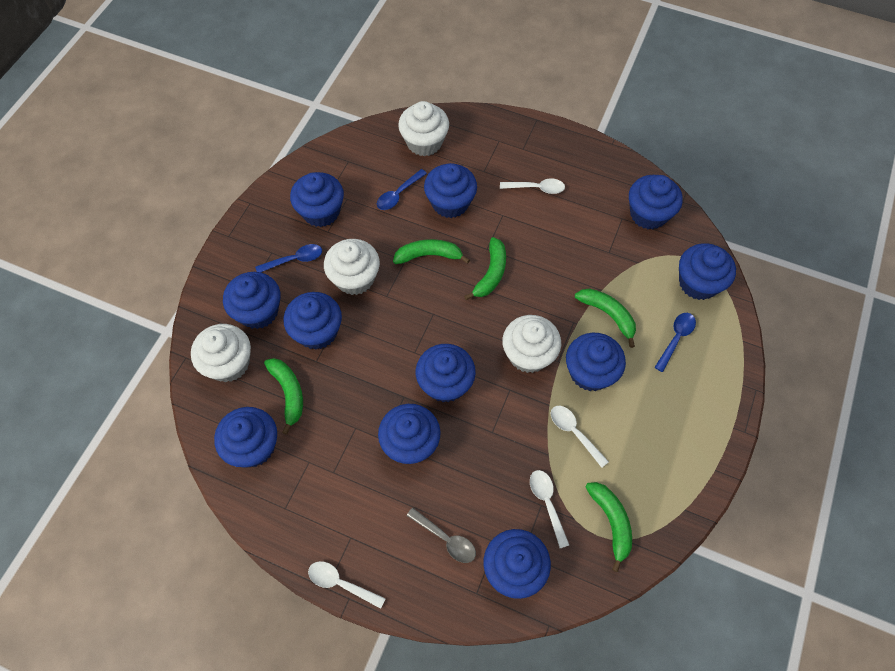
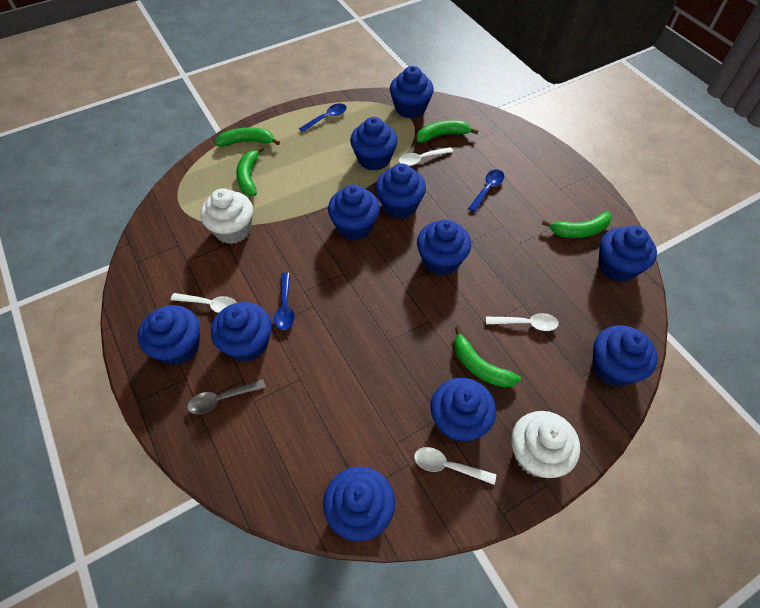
white cupcake: 4 -> 2

